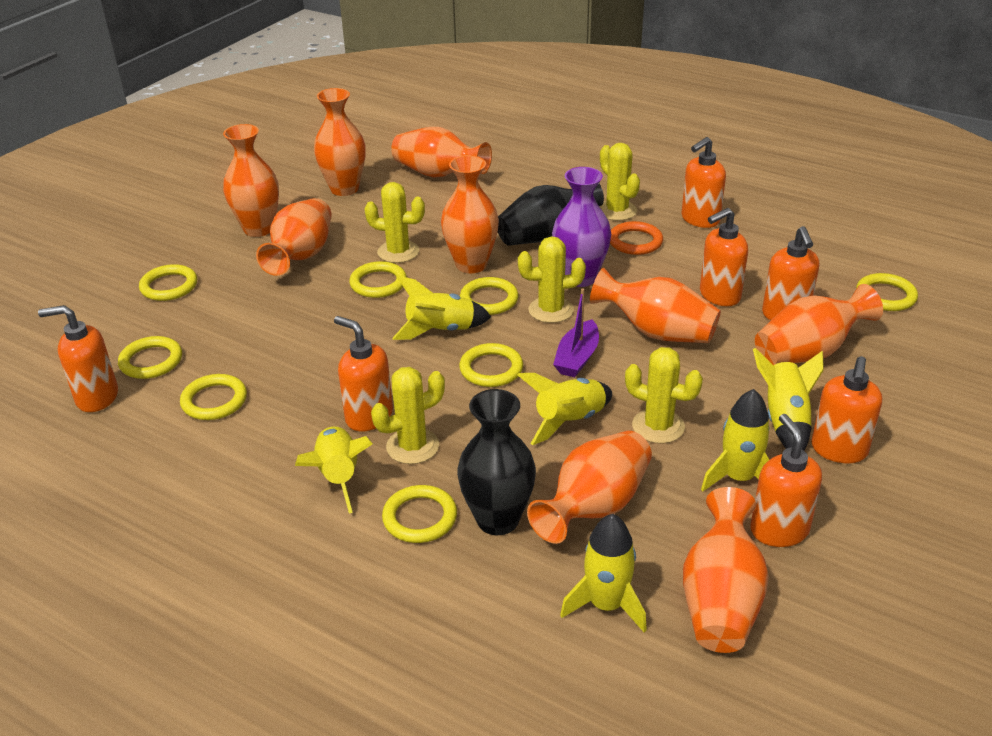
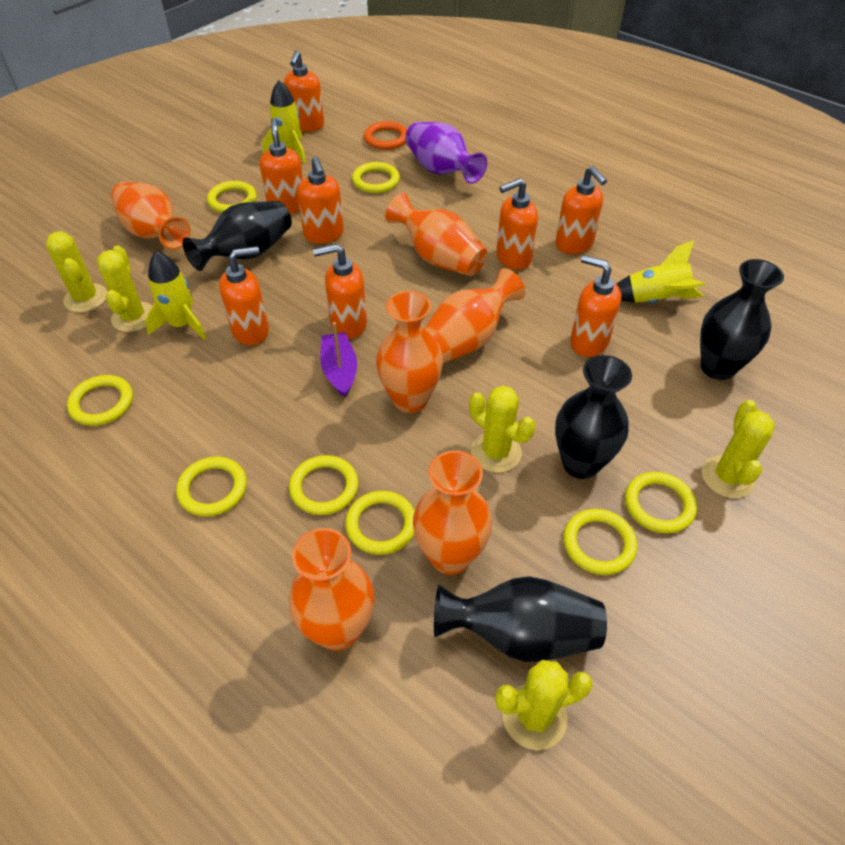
black vase: 2 -> 4
orange soap dispenser: 7 -> 8
orange vase: 9 -> 6
yellow rocket: 6 -> 3

